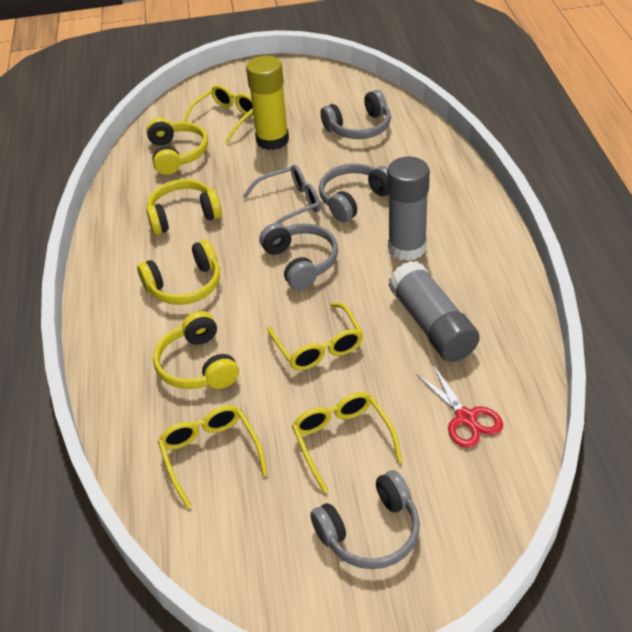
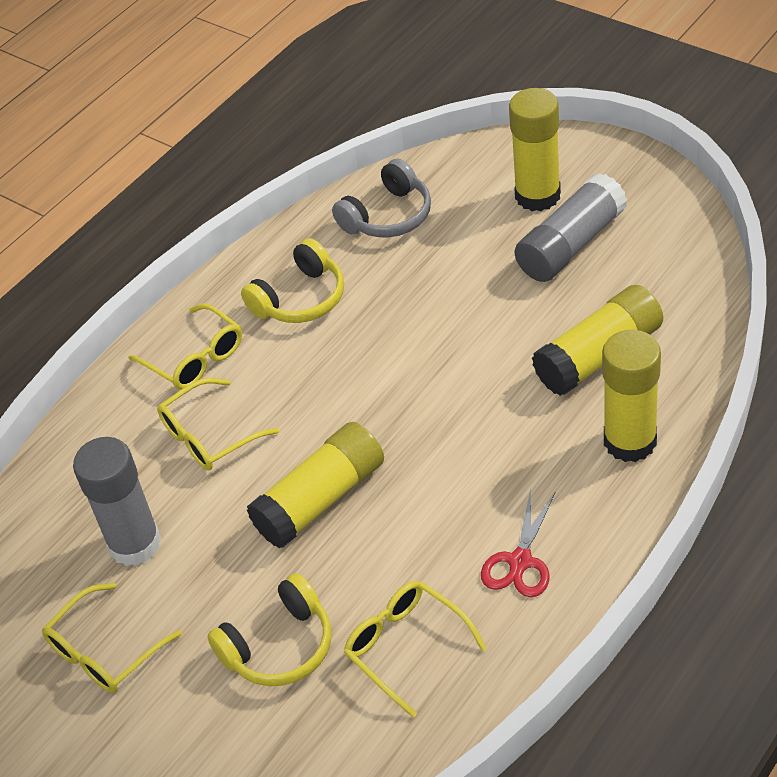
grey glasses: 1 -> 0
grey headphones: 4 -> 1
yellow glue stick: 1 -> 4
yellow headphones: 4 -> 2

